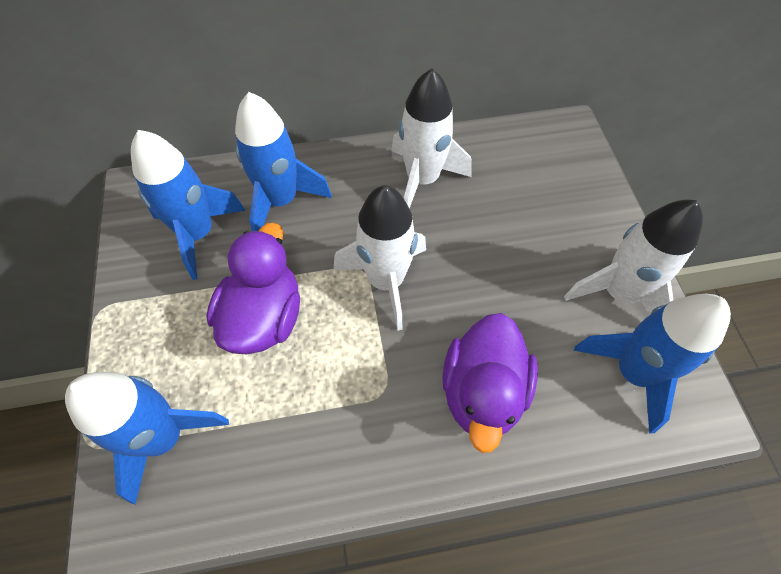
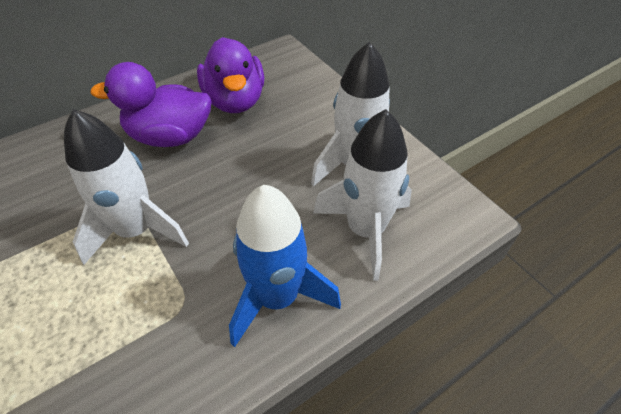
blue rocket: 4 -> 1

